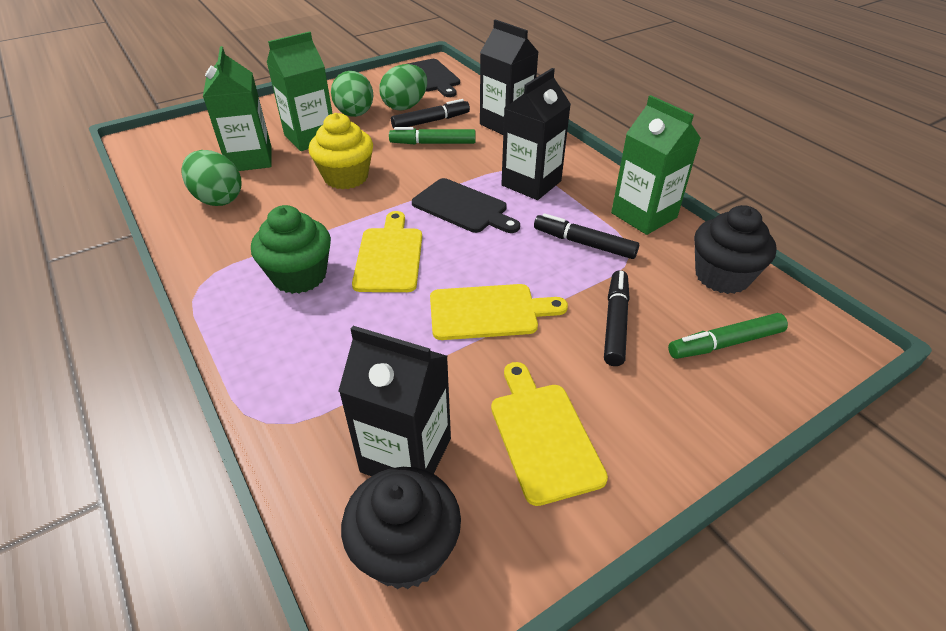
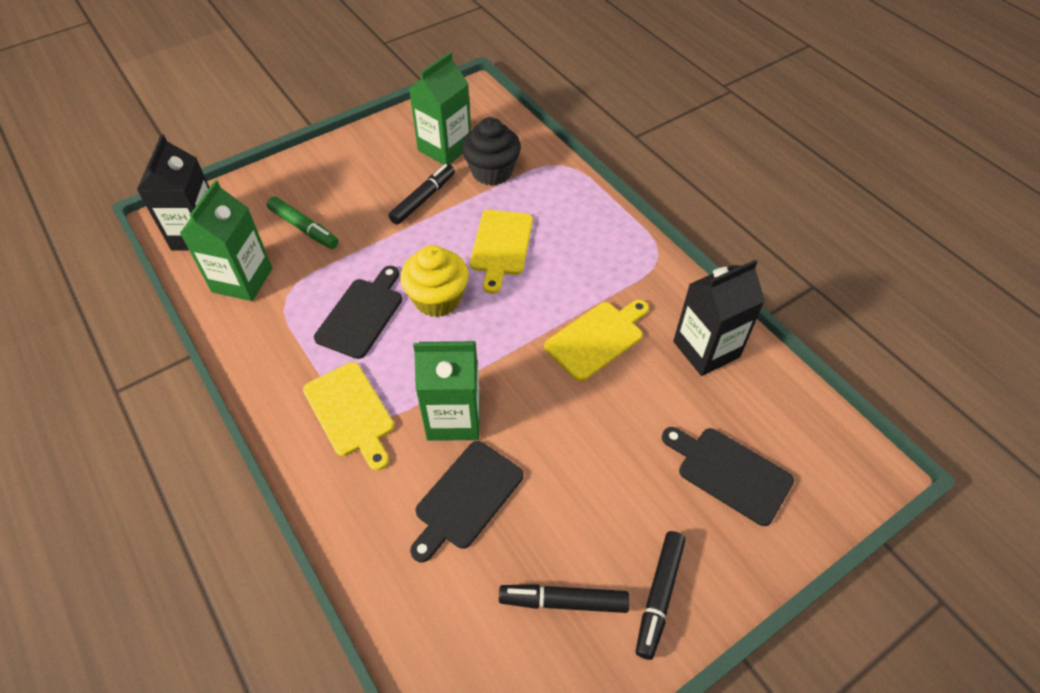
black carton: 3 -> 2
black cupcake: 2 -> 1
black cutting board: 2 -> 3
green cupcake: 1 -> 0
green egg: 3 -> 0
green marker: 2 -> 1

